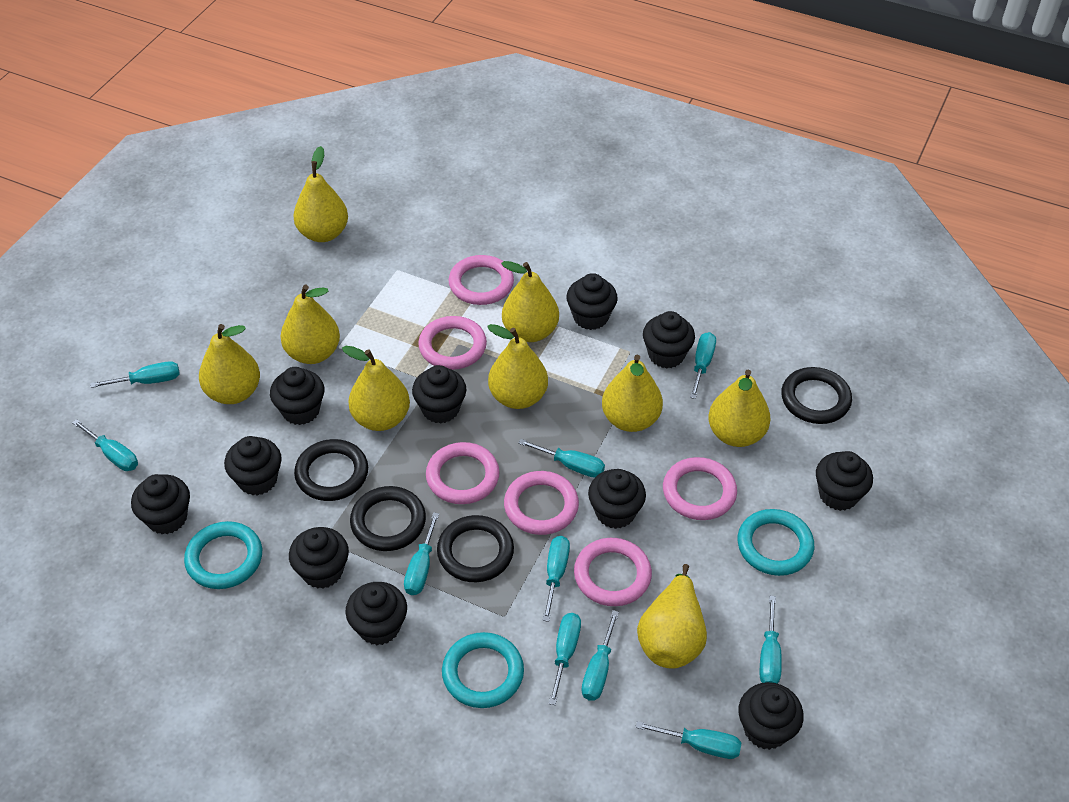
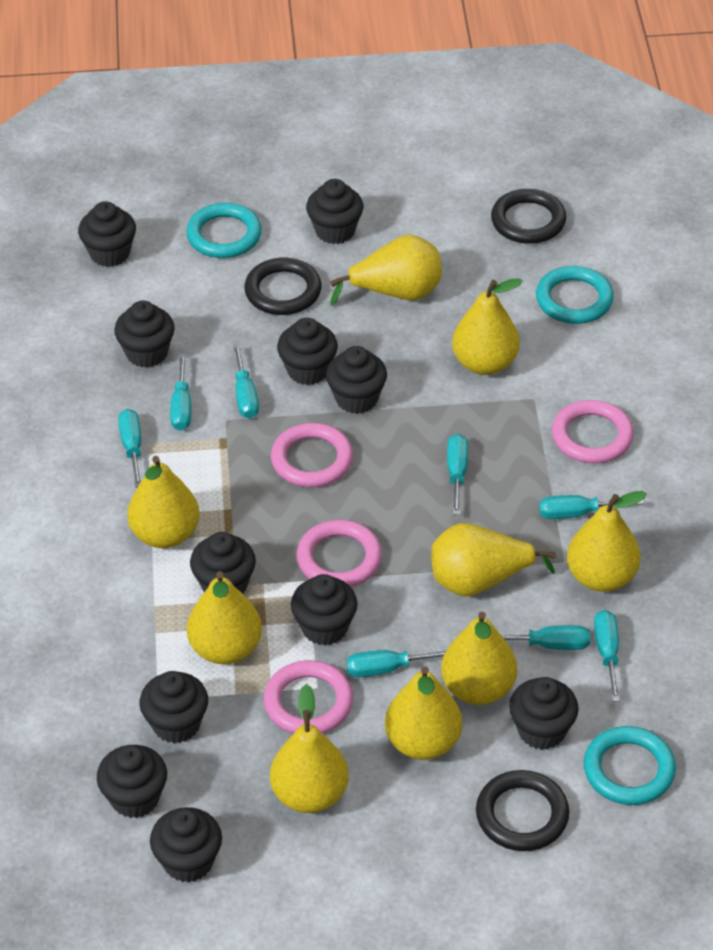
black ring: 4 -> 3
pink ring: 6 -> 4
turquoise screwdriver: 10 -> 8

